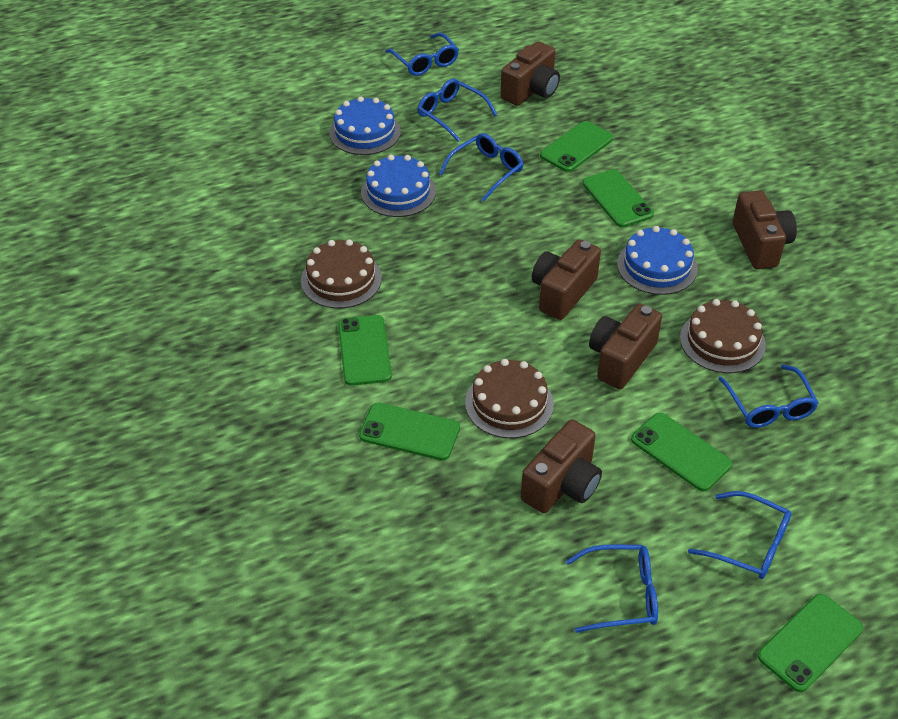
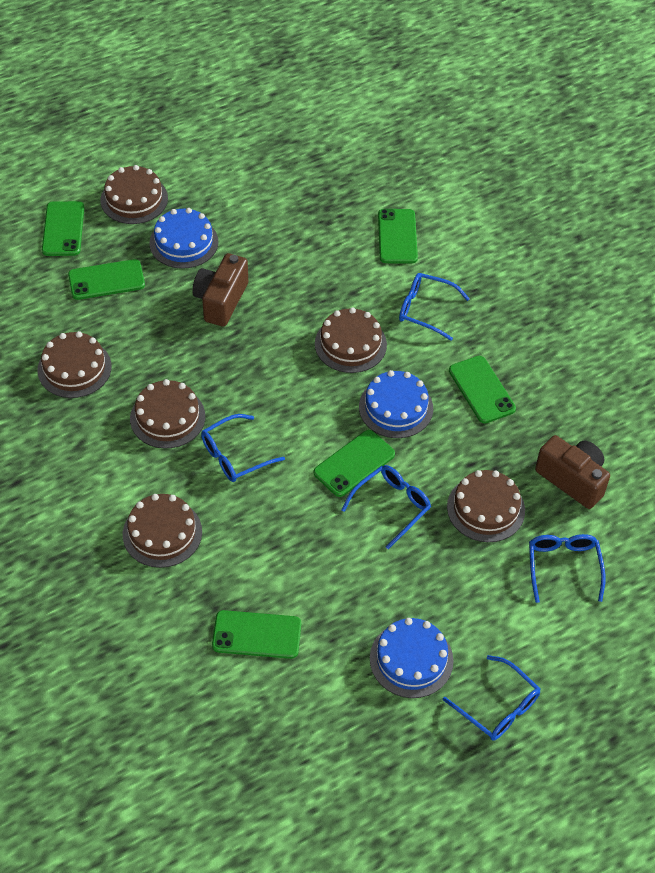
blue glasses: 6 -> 5
brown cake: 3 -> 6
brown camera: 5 -> 2

